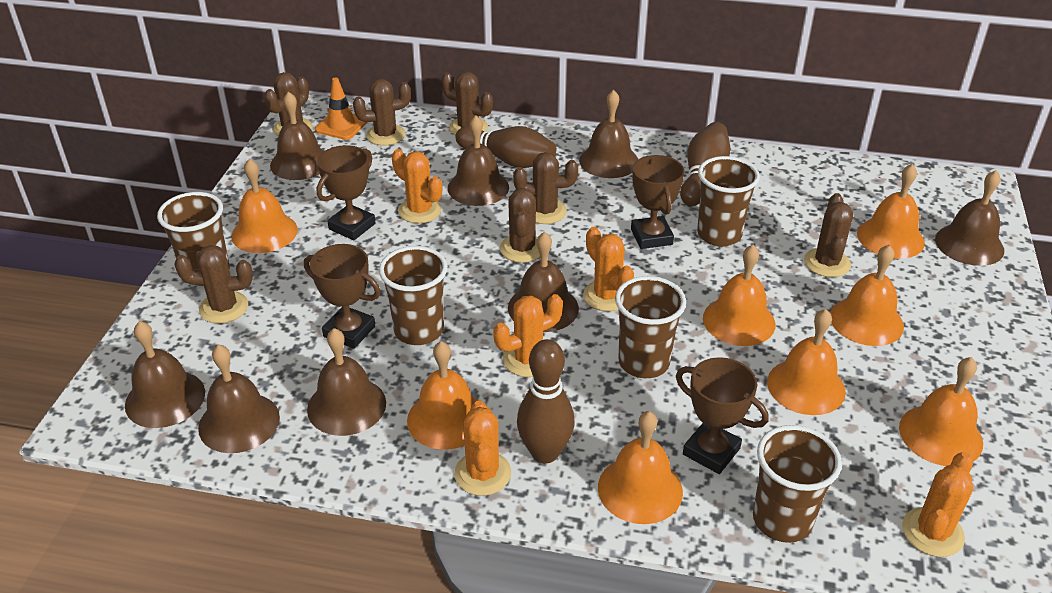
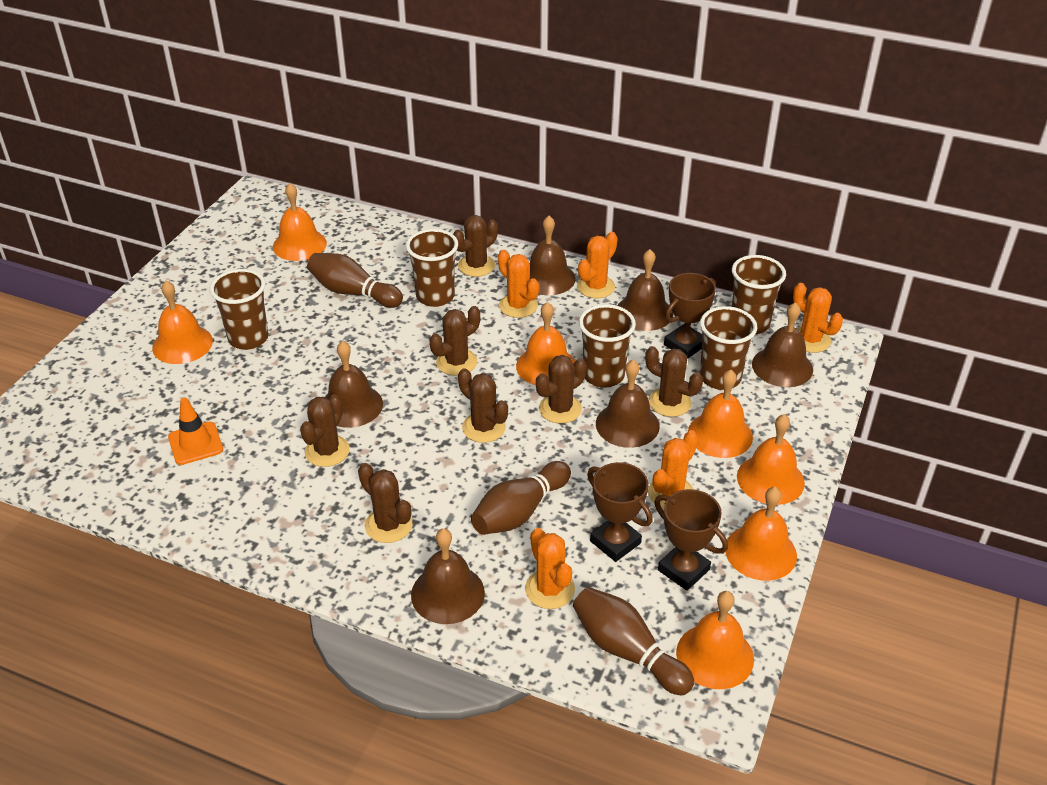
brown bell: 8 -> 6
brown trophy: 4 -> 3
orange bell: 8 -> 7

